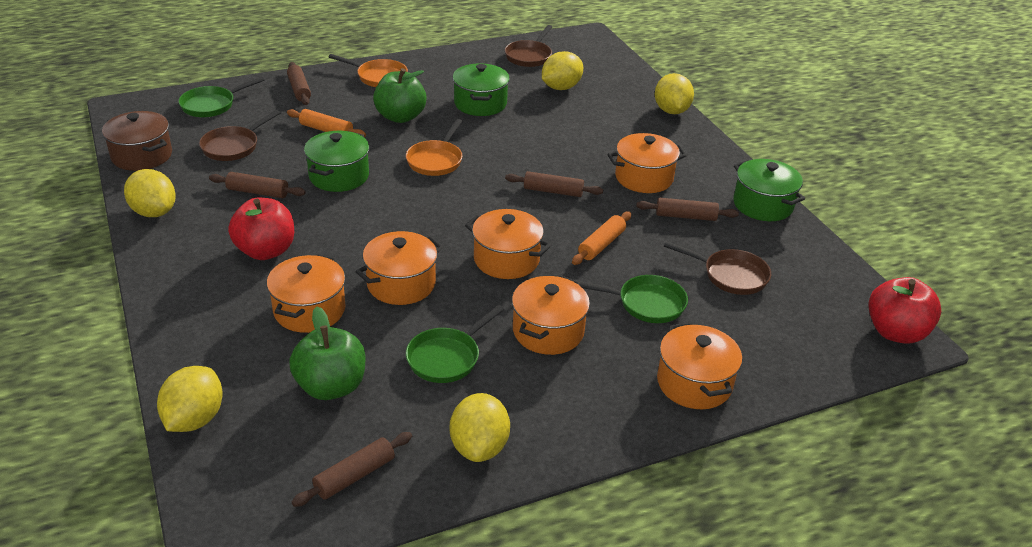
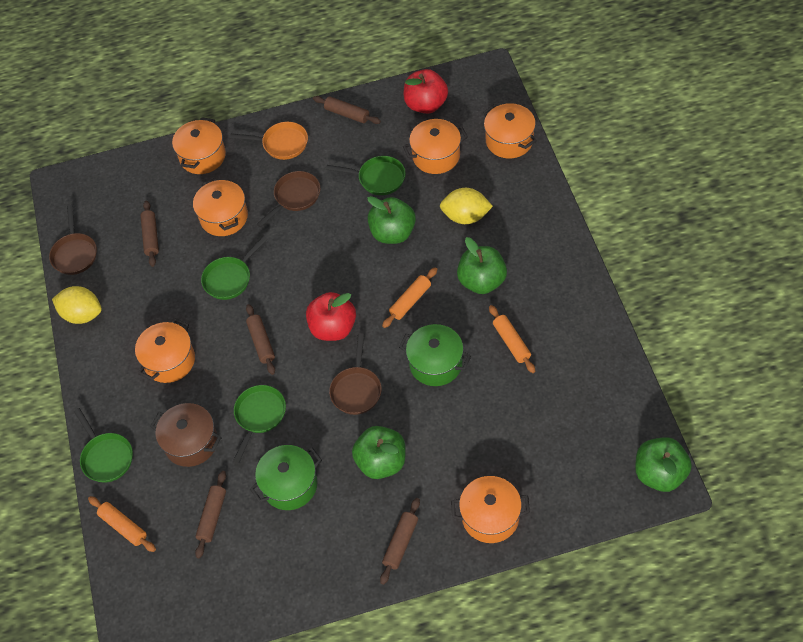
green apple: 2 -> 4
green pan: 3 -> 4
green pot: 3 -> 2
orange pan: 2 -> 1
orange rolling pin: 2 -> 3
yellow lemon: 5 -> 2

